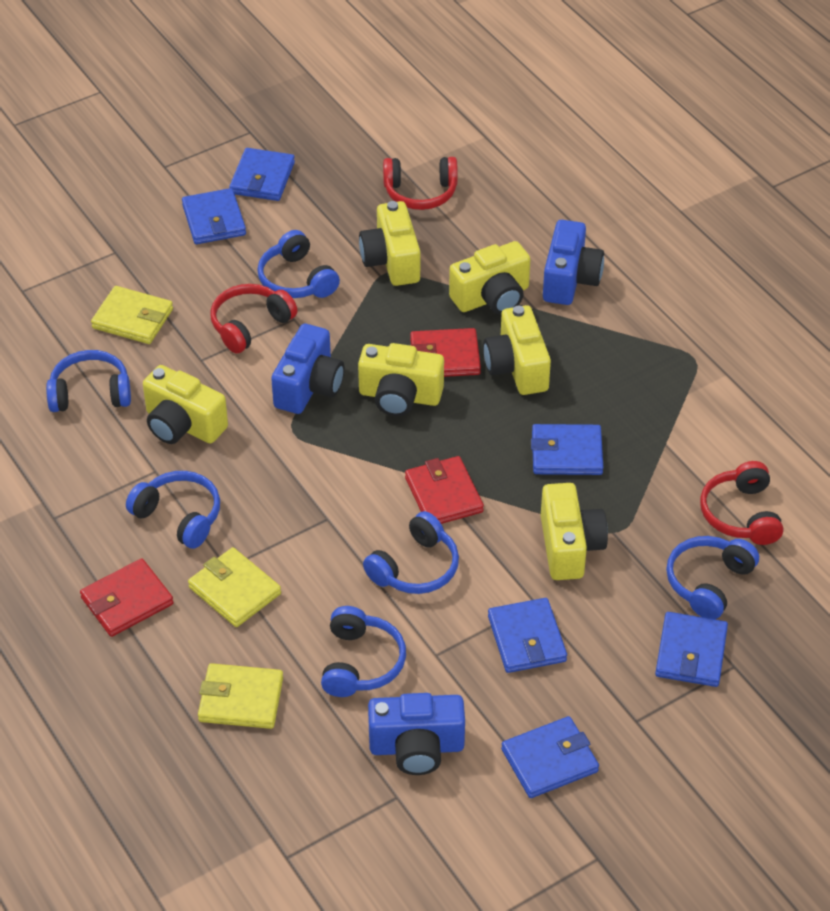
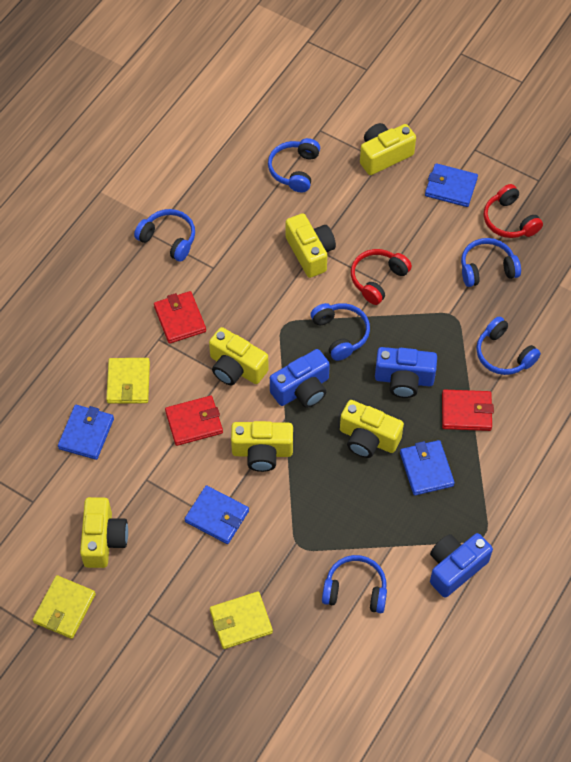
blue wallet: 6 -> 4
red headphones: 3 -> 2

